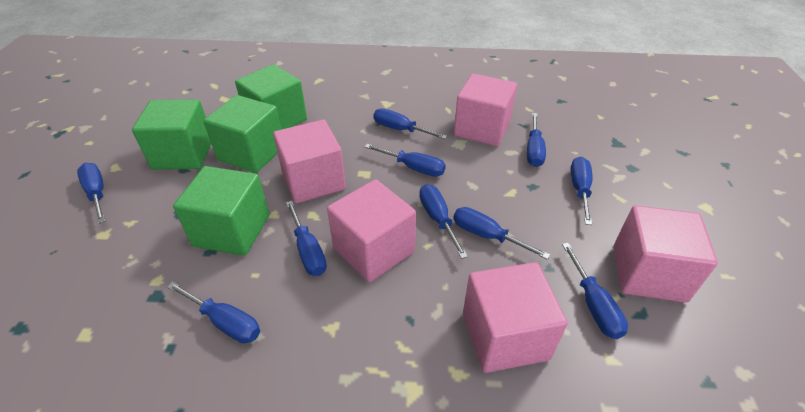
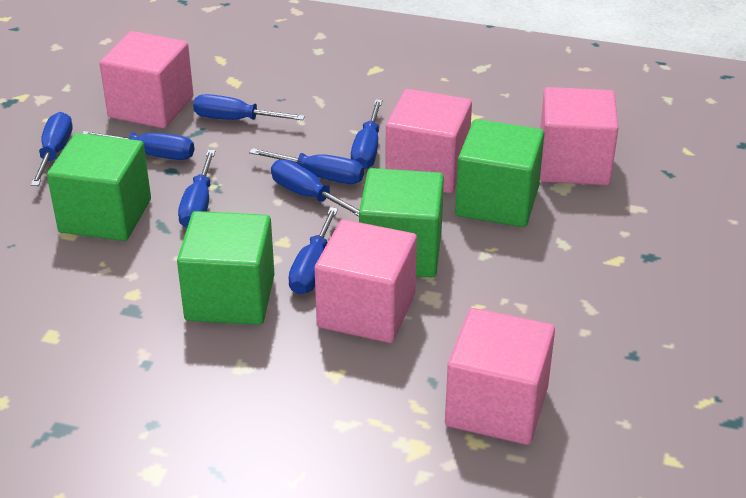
blue screwdriver: 10 -> 8

